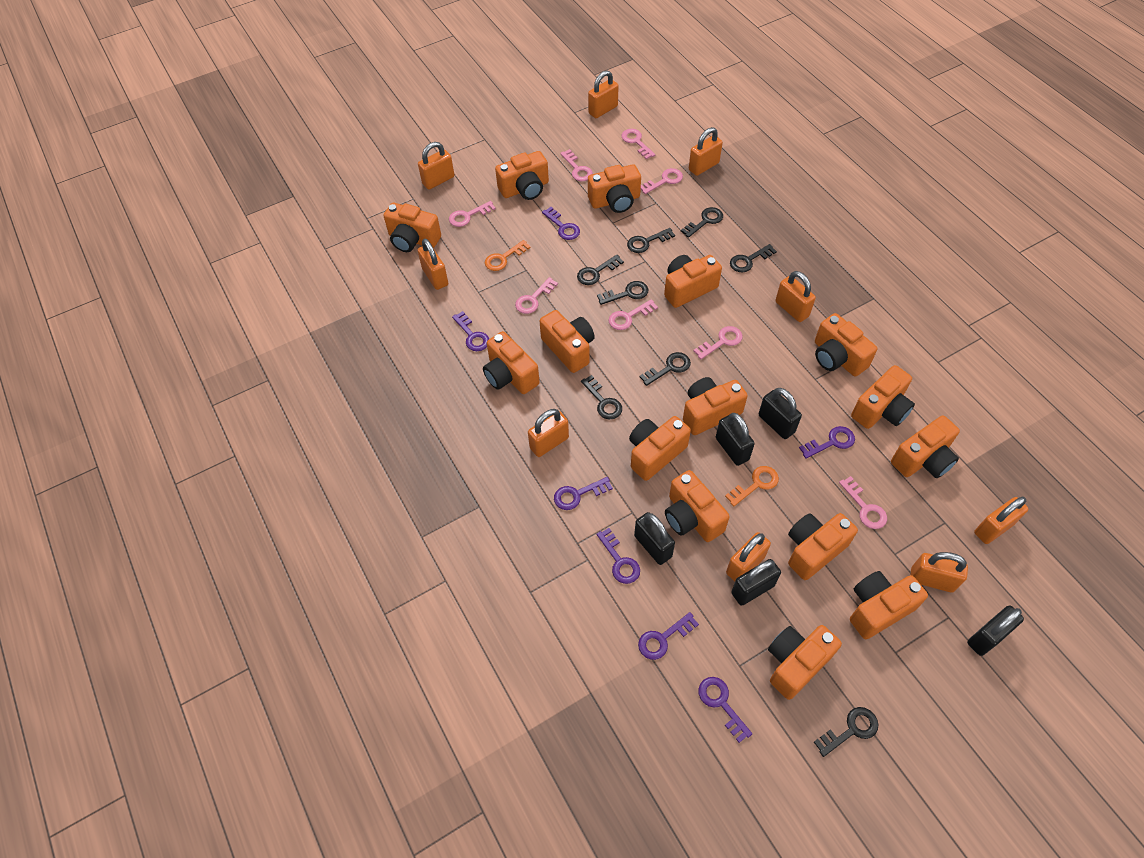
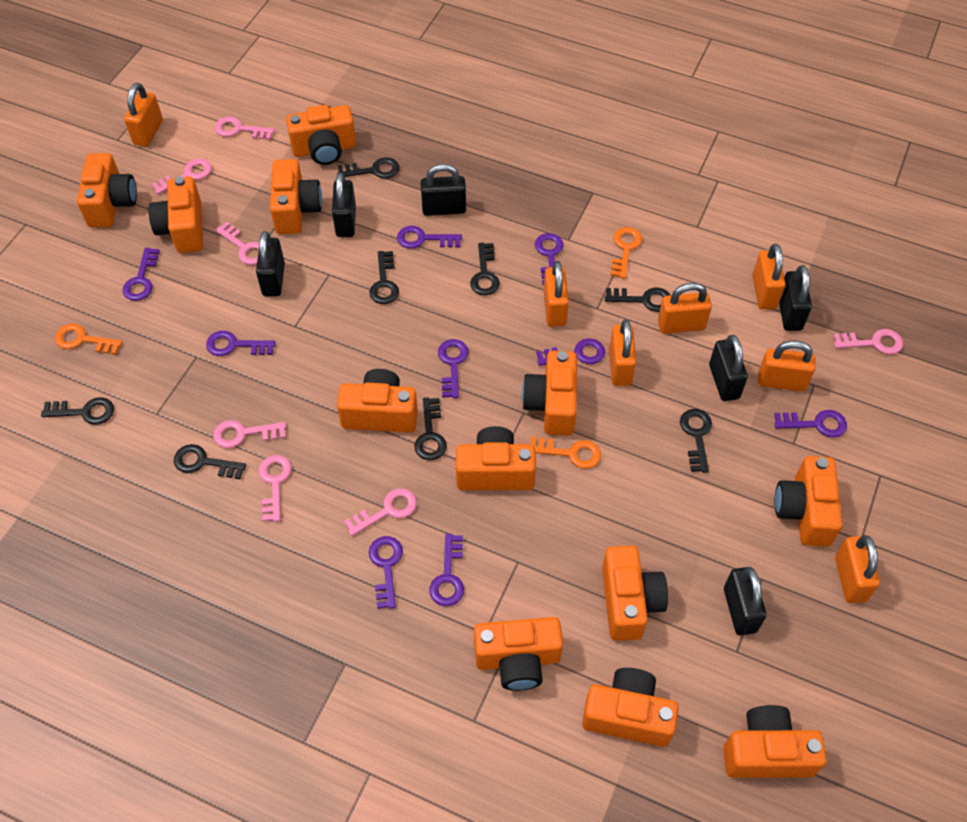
black padlock: 5 -> 6
orange camera: 15 -> 12
orange key: 2 -> 3
orange padlock: 9 -> 7
pink key: 8 -> 7
purple key: 7 -> 9

